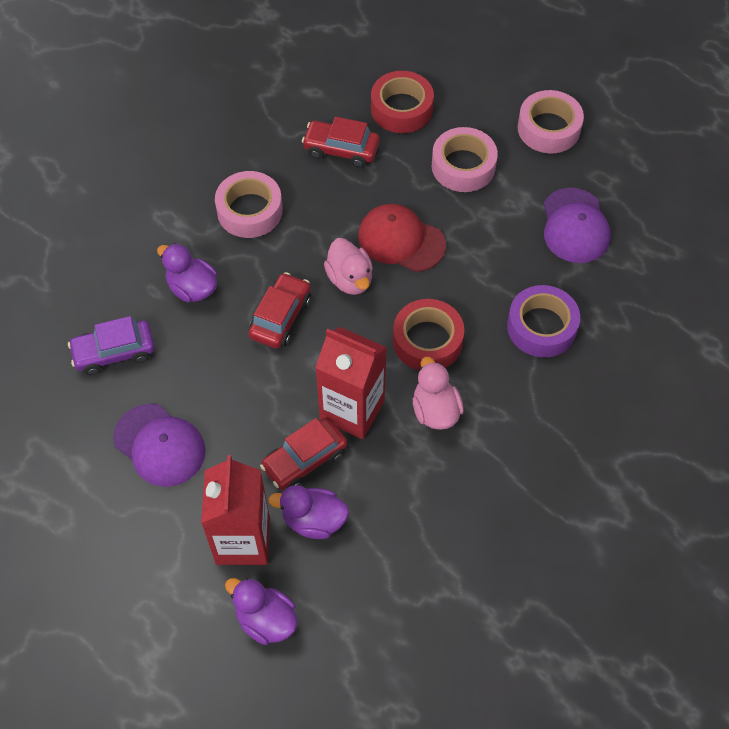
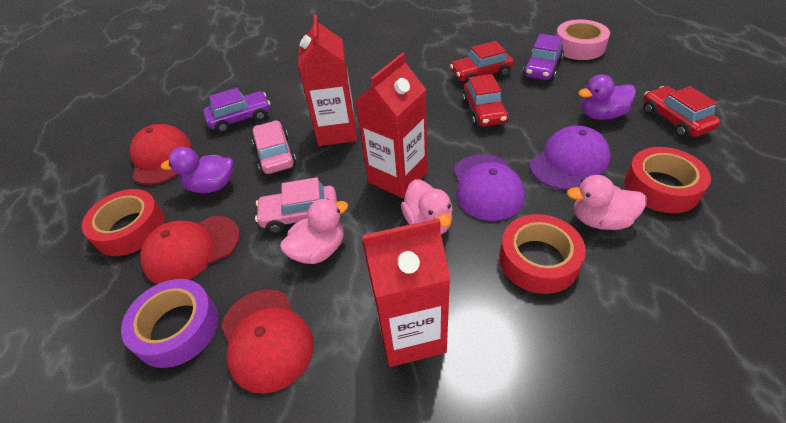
pink car: 0 -> 2
pink duck: 2 -> 3
pink tape: 3 -> 1
purple car: 1 -> 2
purple duck: 3 -> 2
red cap: 1 -> 3
red carton: 2 -> 3
red tape: 2 -> 3

